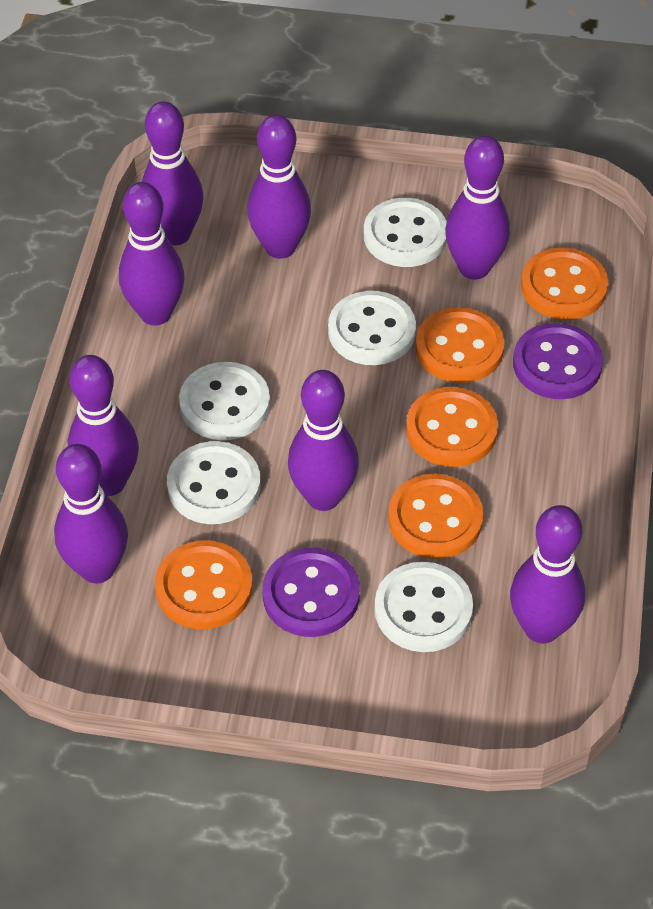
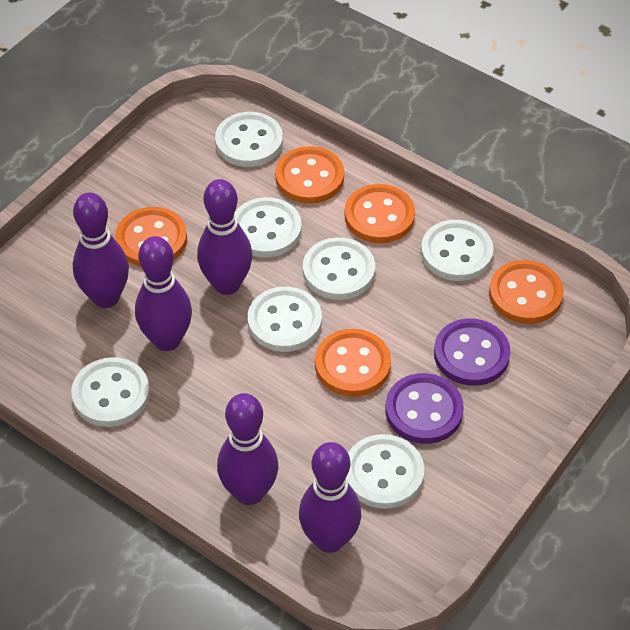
purple bowling pin: 8 -> 5
white button: 5 -> 7

